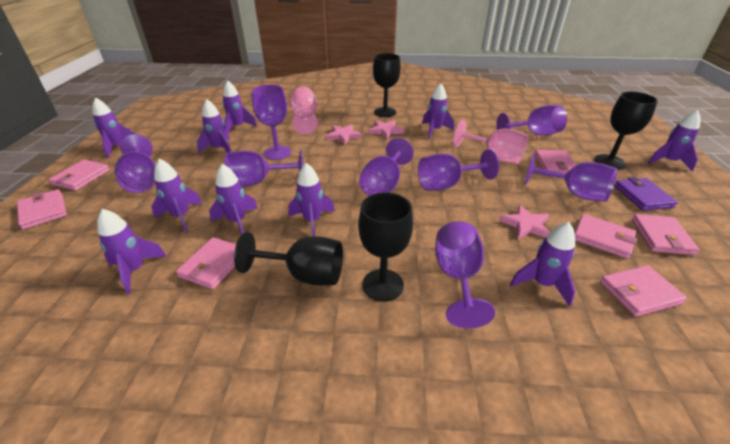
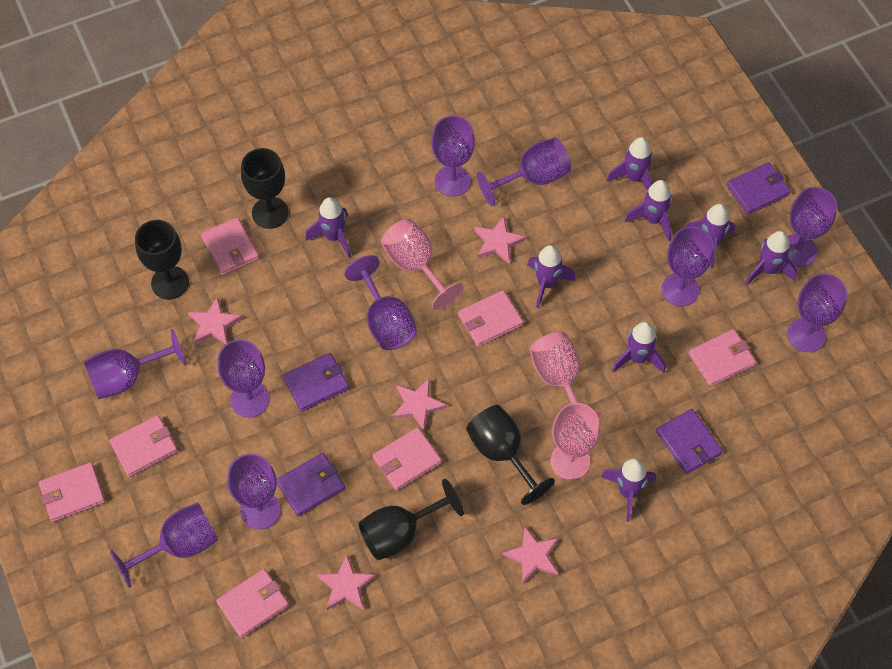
pink goblet: 2 -> 3
pink star: 3 -> 5
purple goblet: 8 -> 10
purple rocket: 10 -> 8
purple wallet: 1 -> 4

